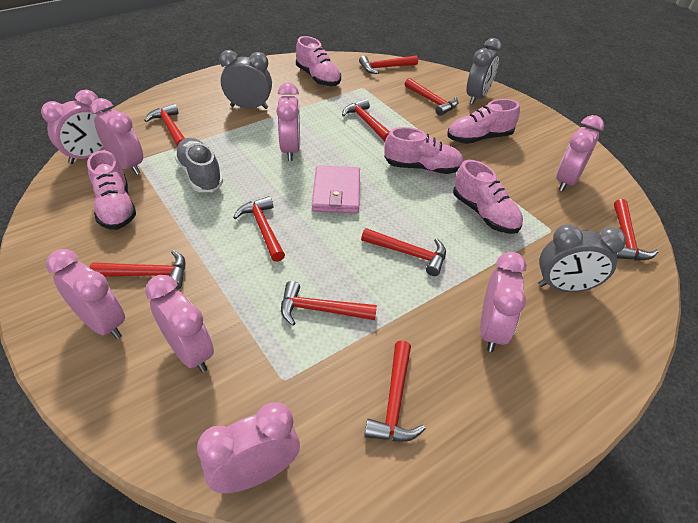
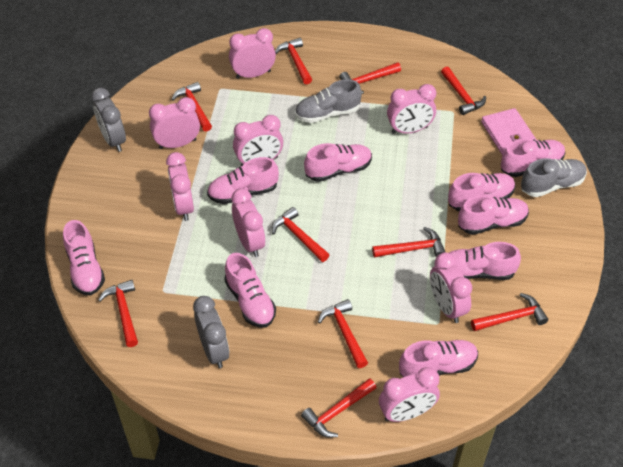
grey clock: 3 -> 2
grey shoe: 1 -> 2
pink shoe: 5 -> 9

